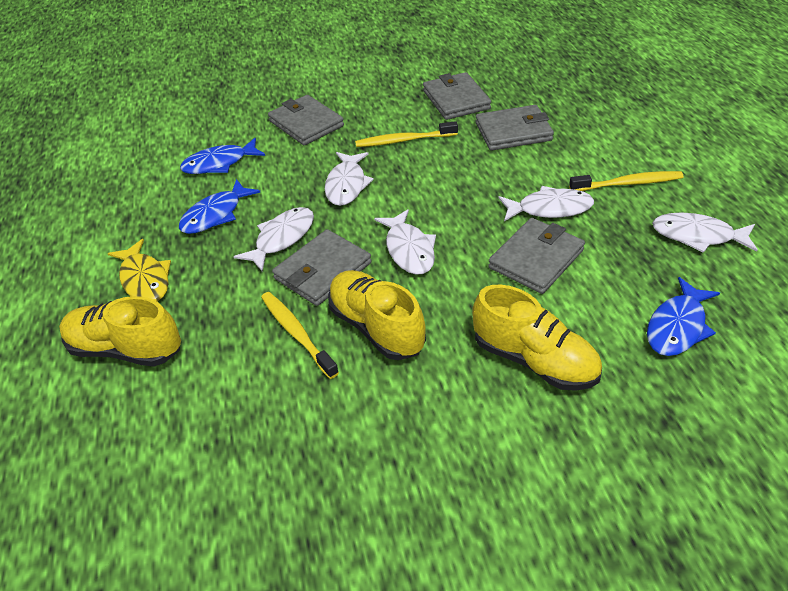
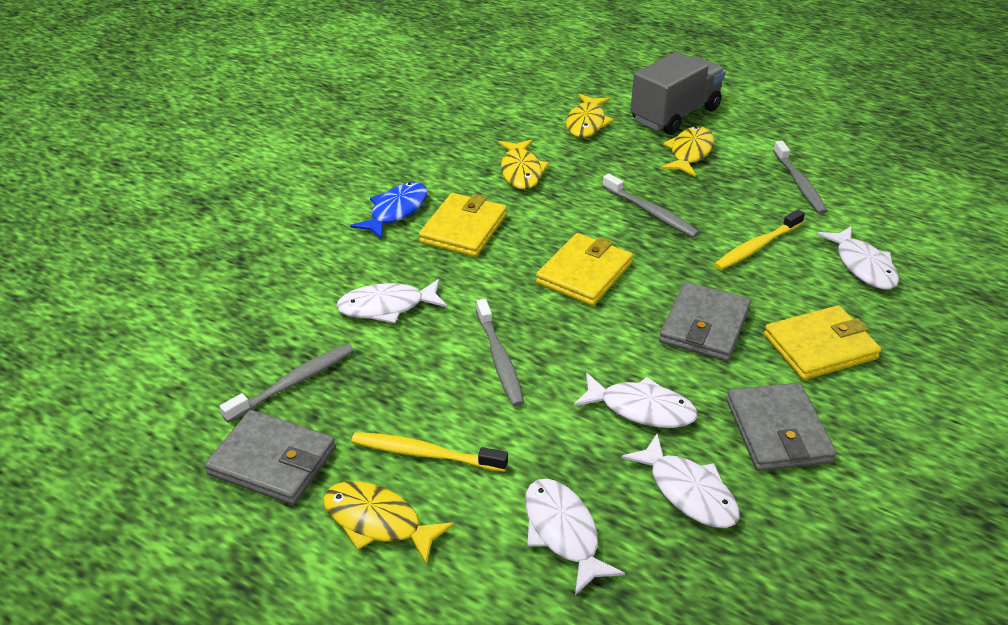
blue fish: 3 -> 1
grey toothbrush: 0 -> 4
grey truck: 0 -> 1
grey wallet: 5 -> 3
yellow fish: 1 -> 4
yellow shoe: 3 -> 0
yellow toothbrush: 3 -> 2
yellow wallet: 0 -> 3

